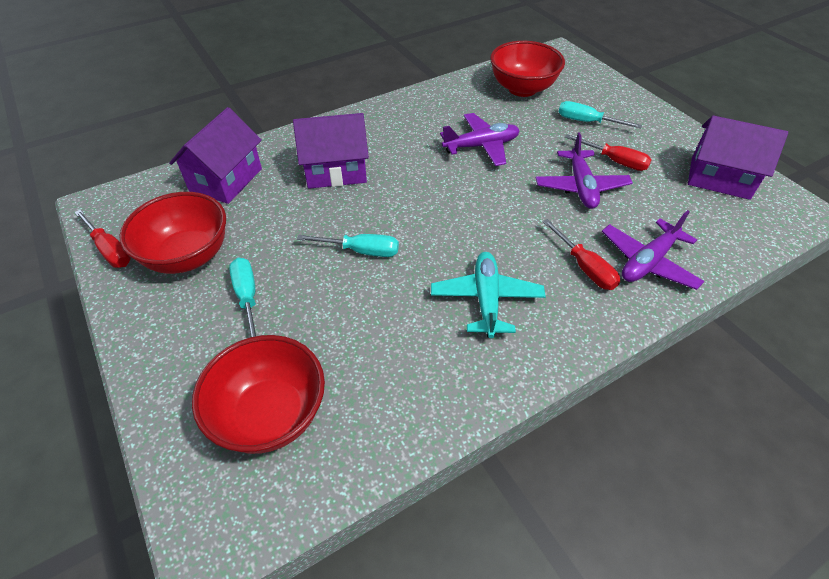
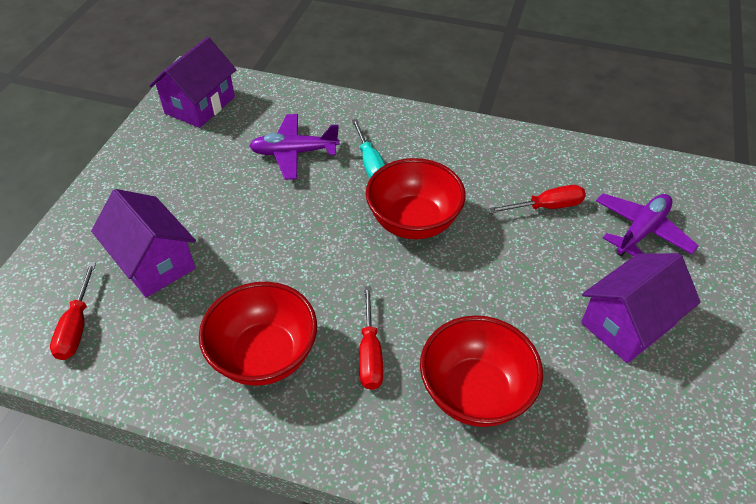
purple plane: 3 -> 2
turquoise plane: 1 -> 0
turquoise screwdriver: 3 -> 1

